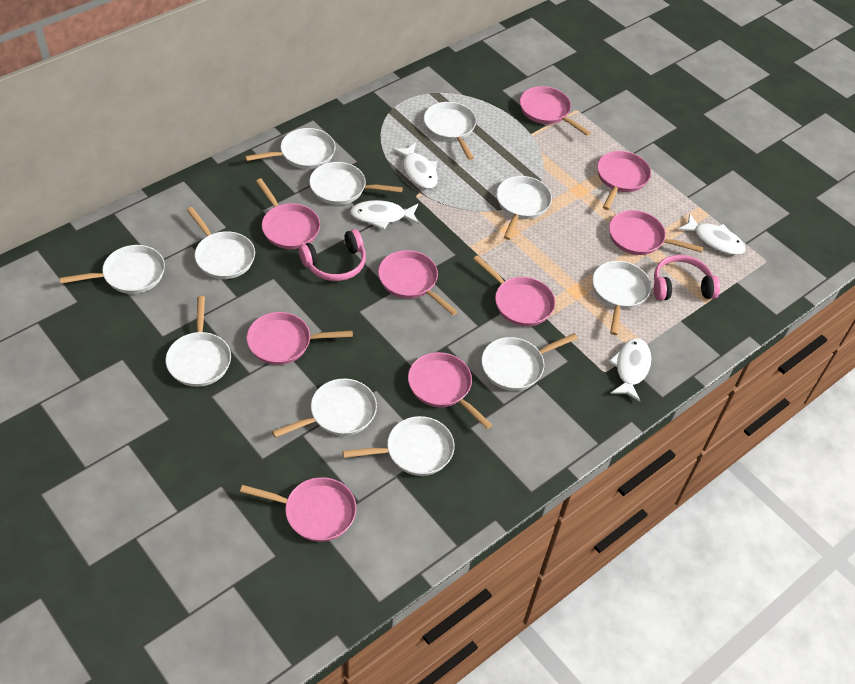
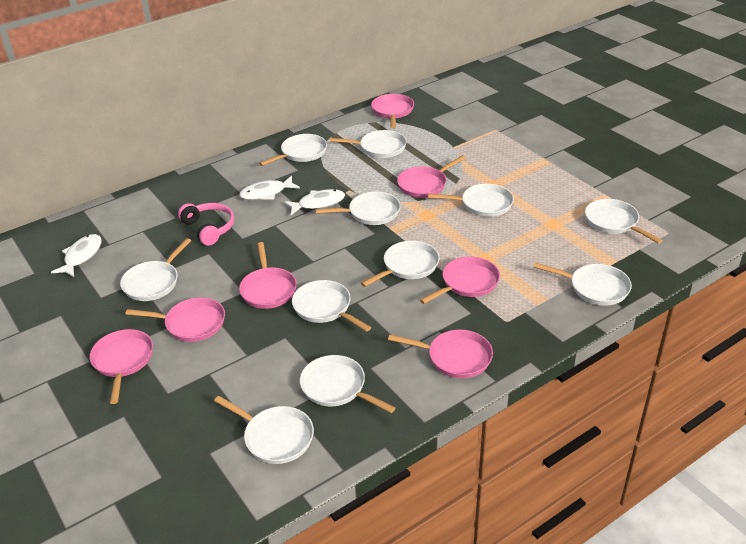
pink headphones: 2 -> 1
pink pan: 9 -> 7
white fish: 4 -> 3

